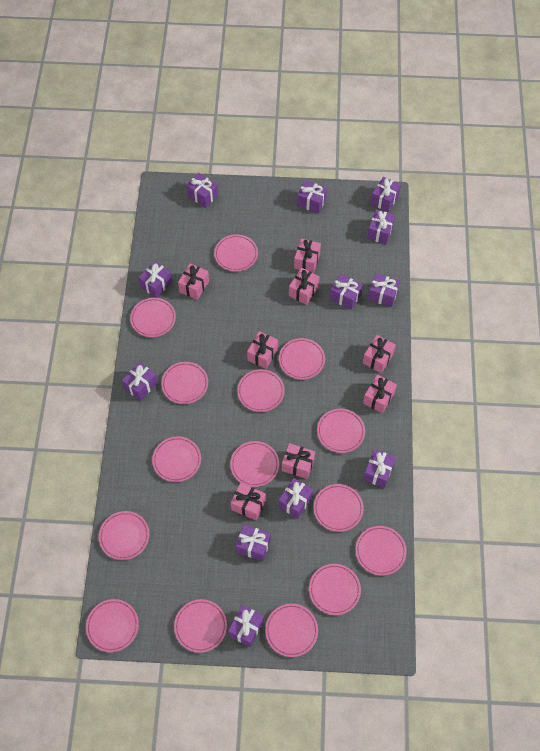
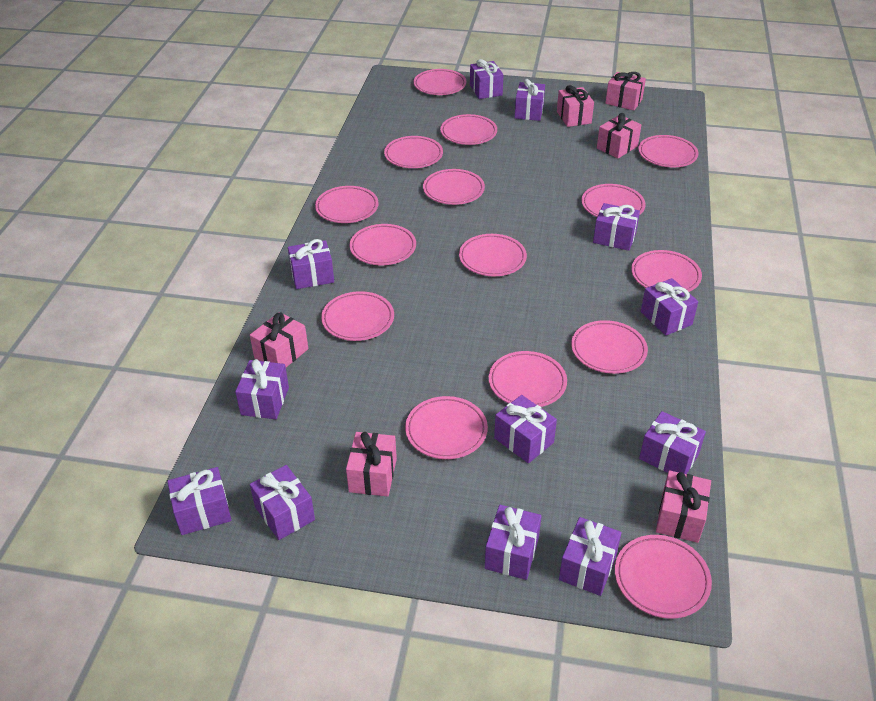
pink gift: 8 -> 6

